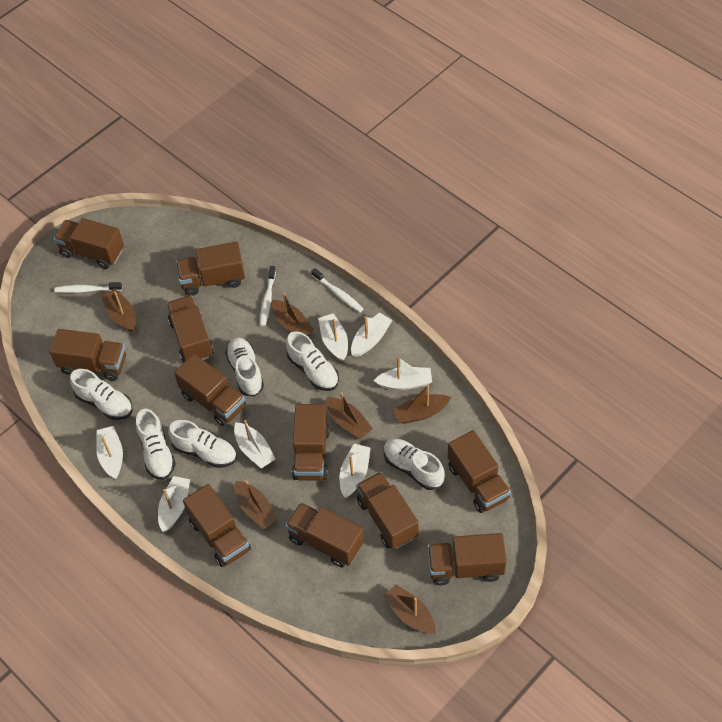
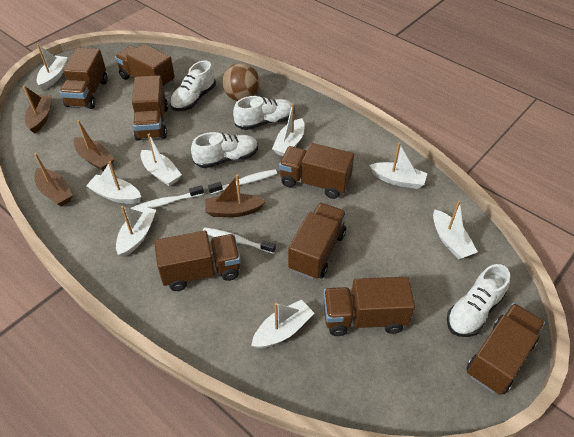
brown ball: 0 -> 1
brown boat: 6 -> 4
brown truck: 11 -> 8
white boat: 7 -> 8
white shoe: 6 -> 4

